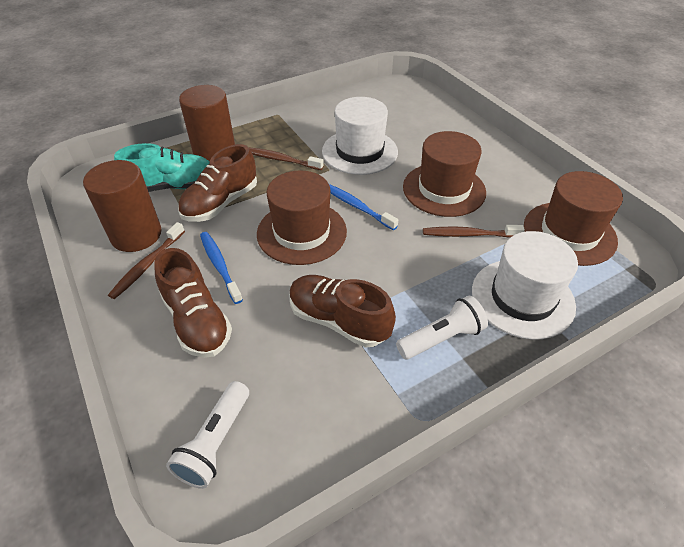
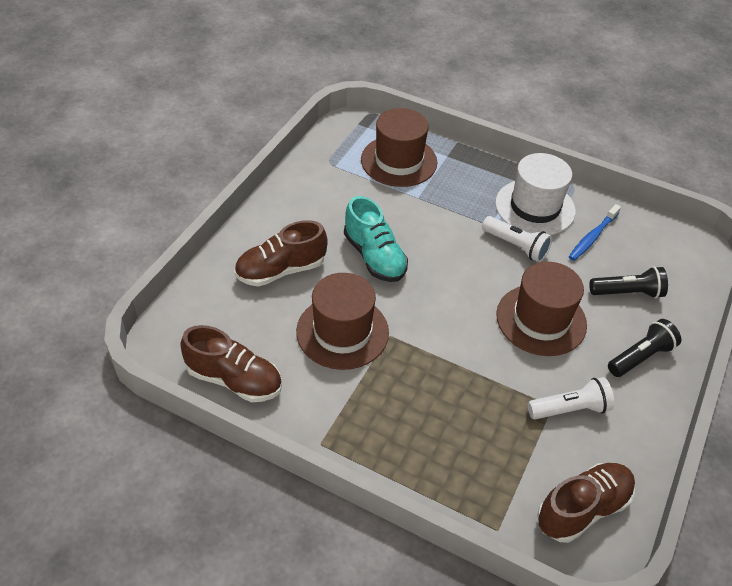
black flashlight: 0 -> 2
blue toothbrush: 2 -> 1
brown cylinder: 2 -> 0
brown toothbrush: 3 -> 0
white hat: 2 -> 1

